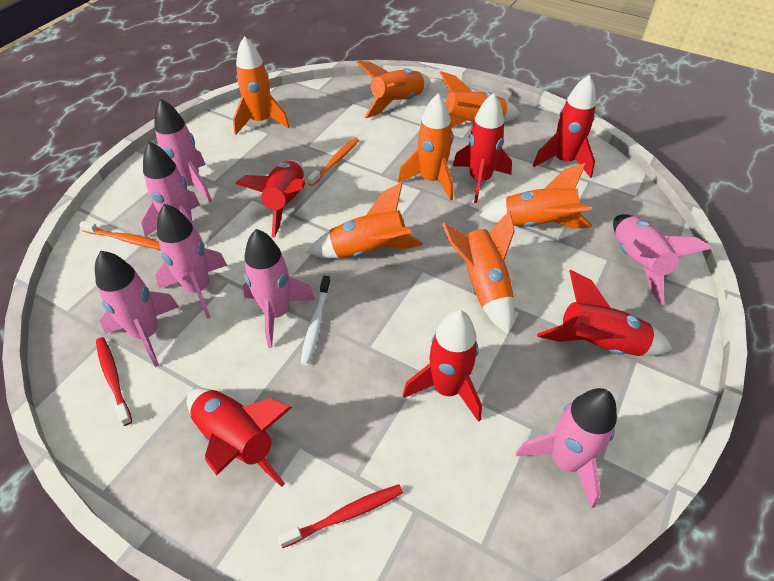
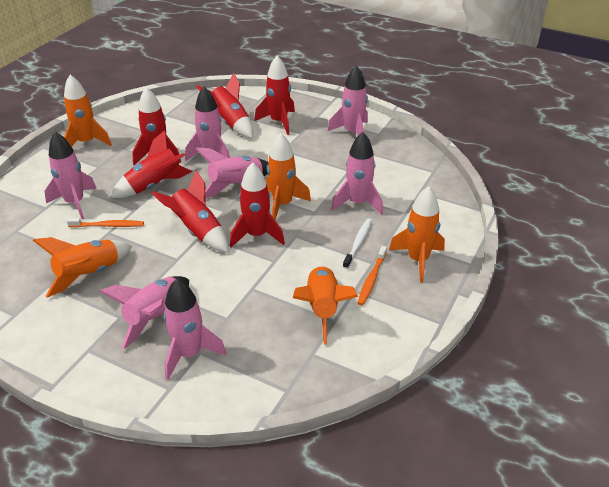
orange rocket: 7 -> 5
red toothbrush: 2 -> 0

